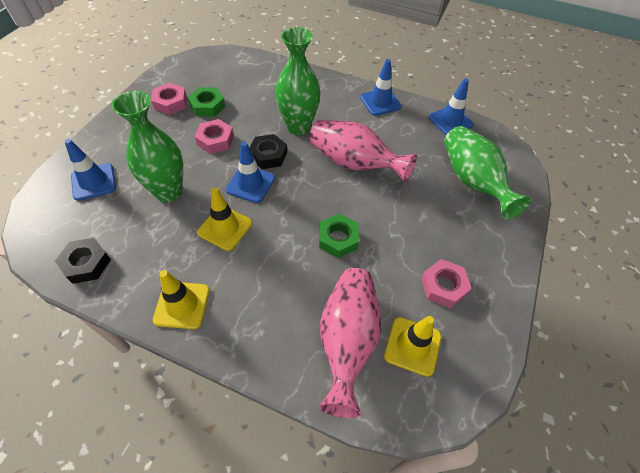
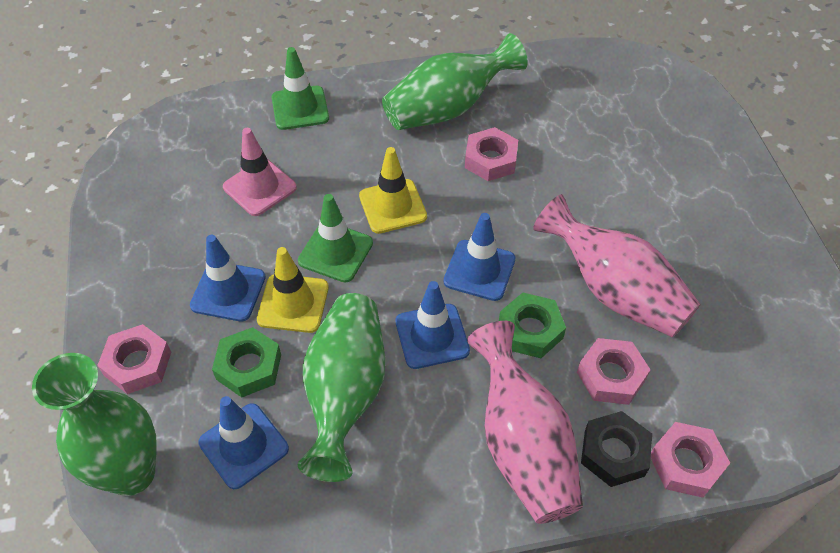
black nut: 2 -> 1
green traffic cone: 0 -> 2
pink nut: 3 -> 4
pink traffic cone: 0 -> 1
yellow traffic cone: 3 -> 2

